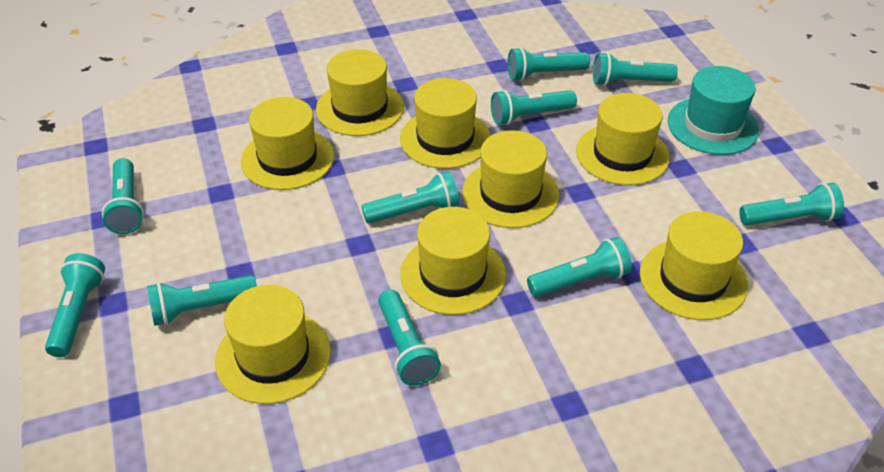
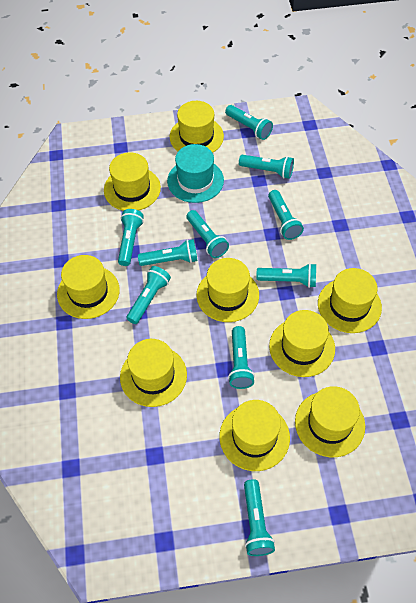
yellow hat: 8 -> 9

